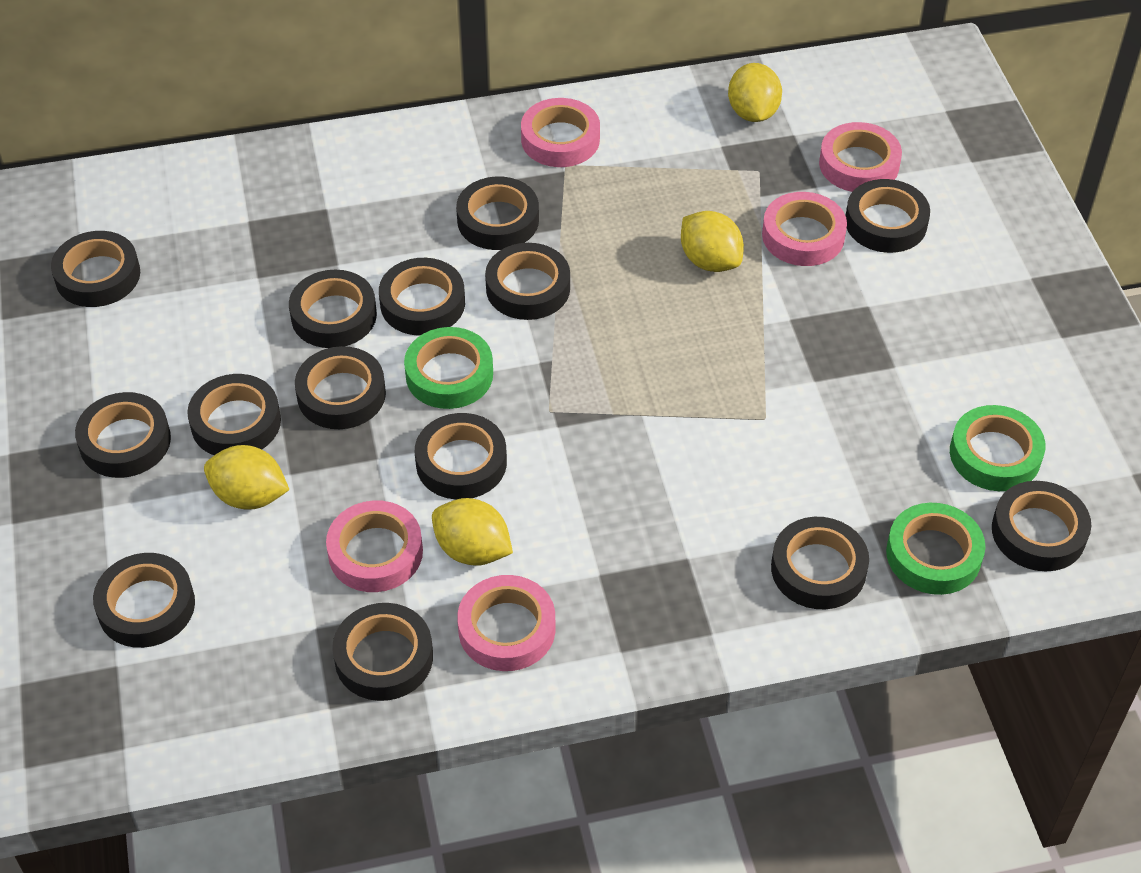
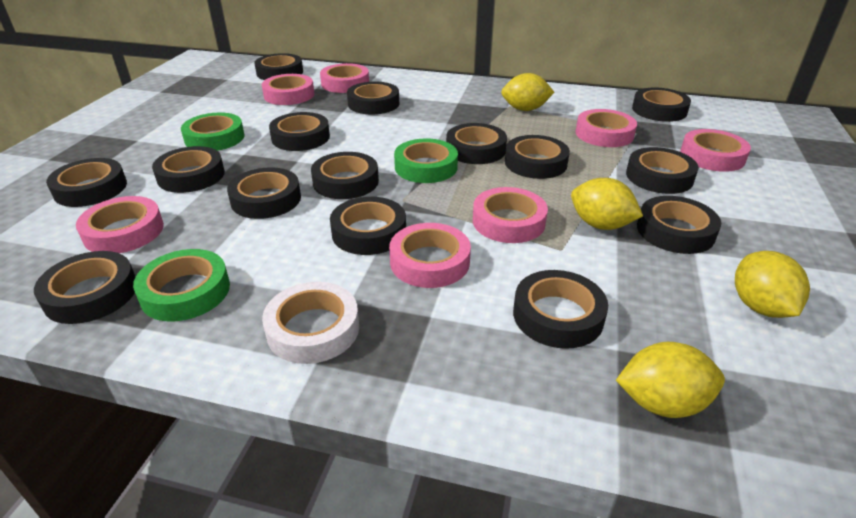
black tape: 14 -> 15
pink tape: 5 -> 7
white tape: 0 -> 1

